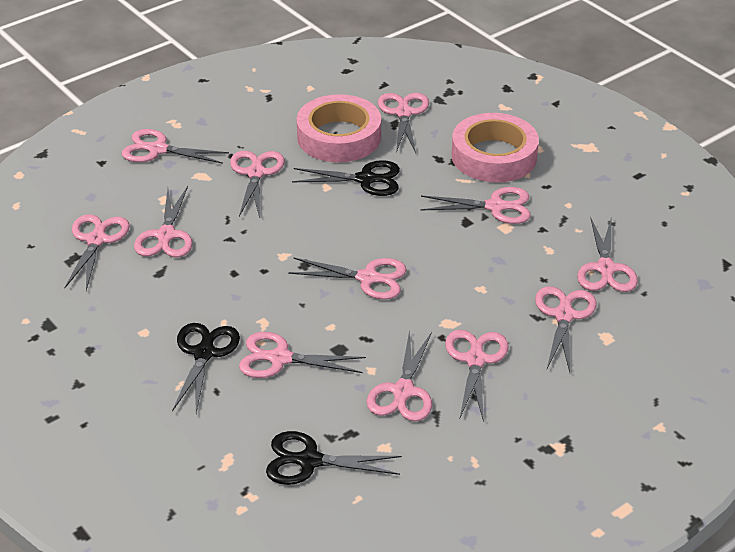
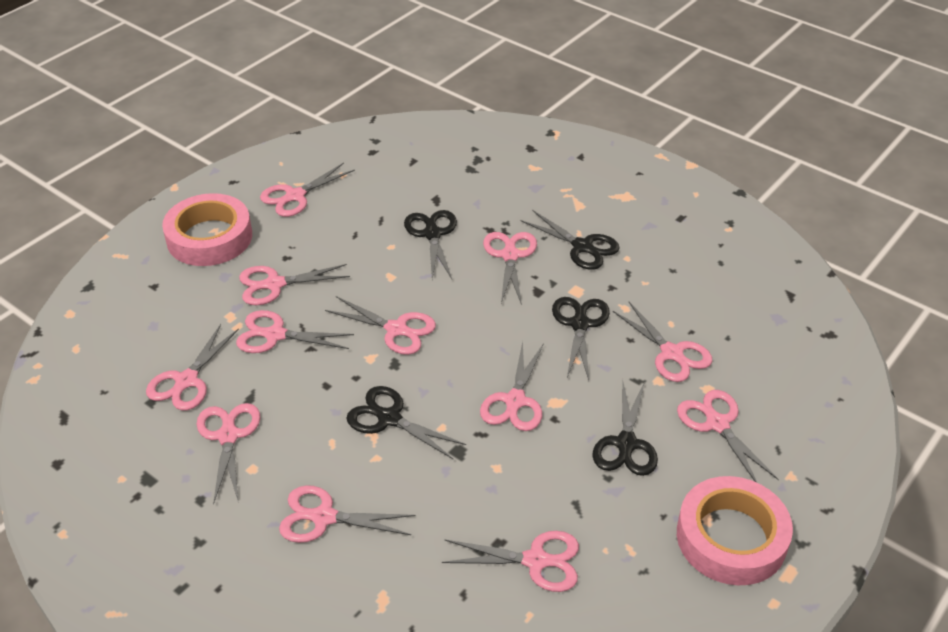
black scissors: 3 -> 5

